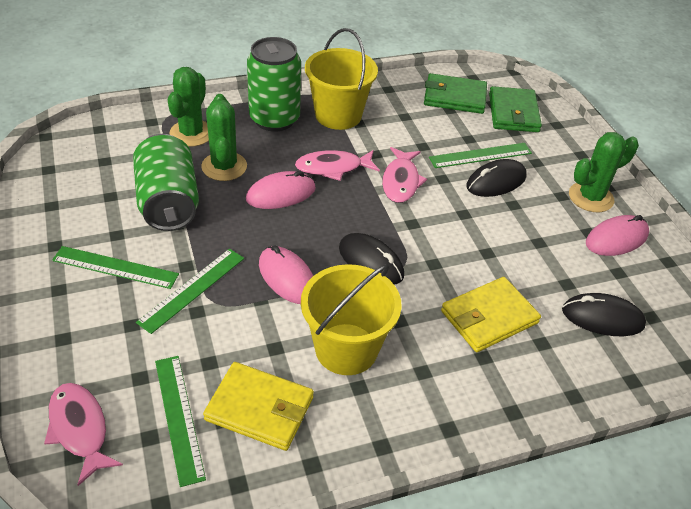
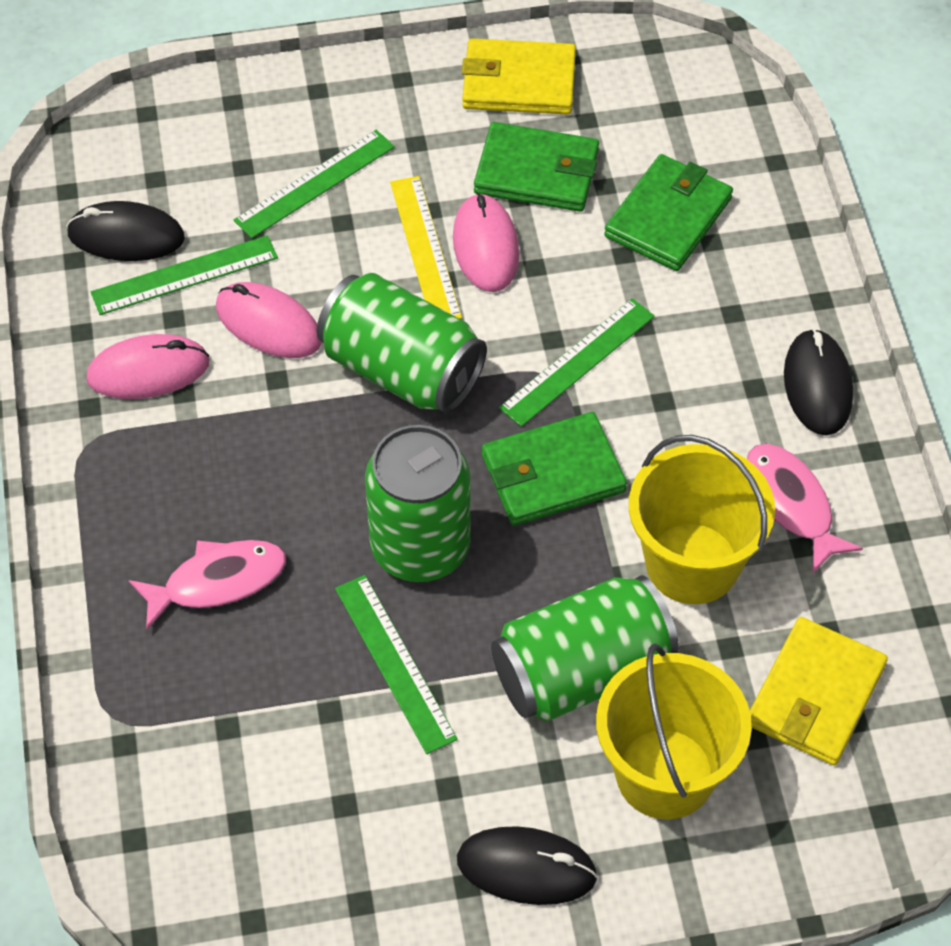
green cactus: 3 -> 0
green can: 2 -> 3
green wallet: 2 -> 3
pink fish: 3 -> 2
yellow ruler: 0 -> 1

